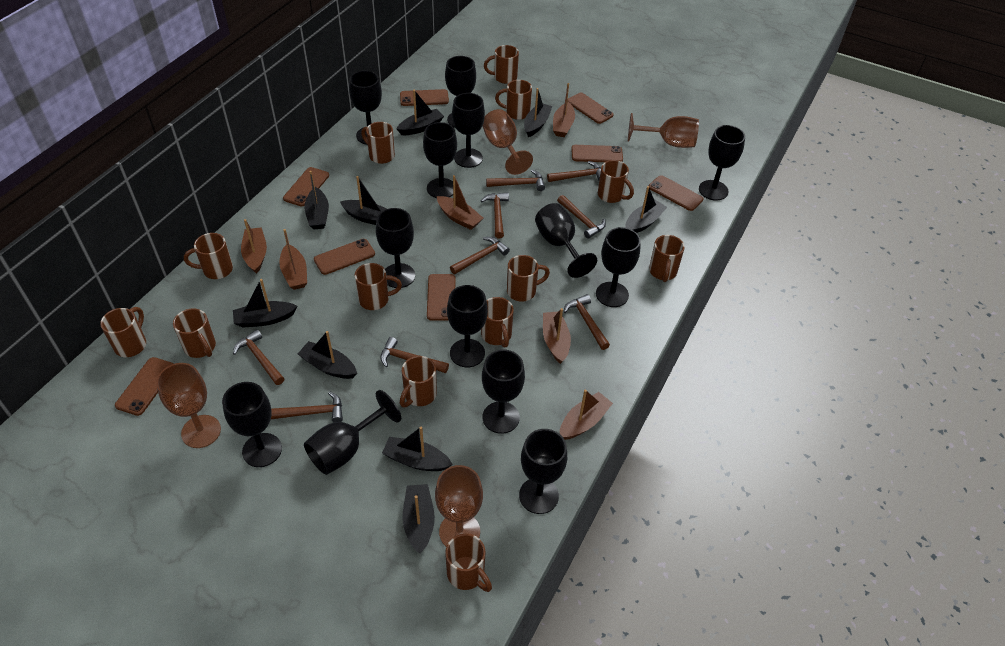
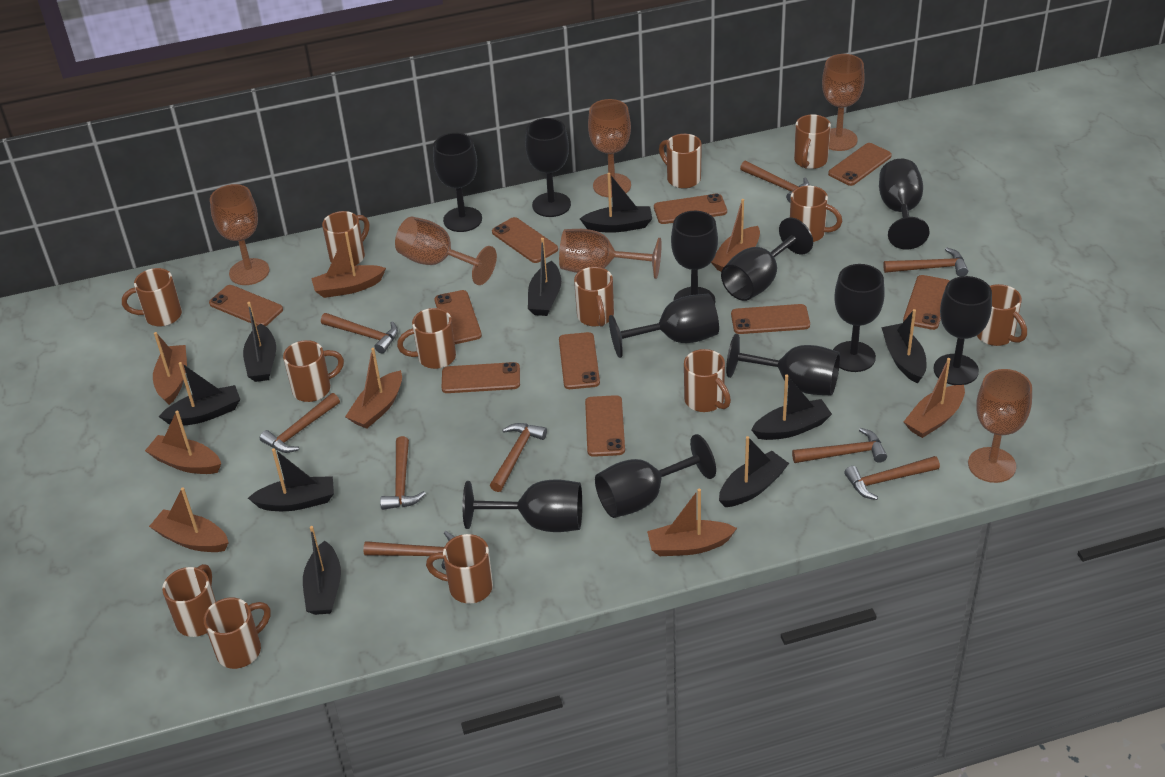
black goblet: 13 -> 11
brown boat: 6 -> 8
brown goblet: 4 -> 6
brown phone: 8 -> 10

